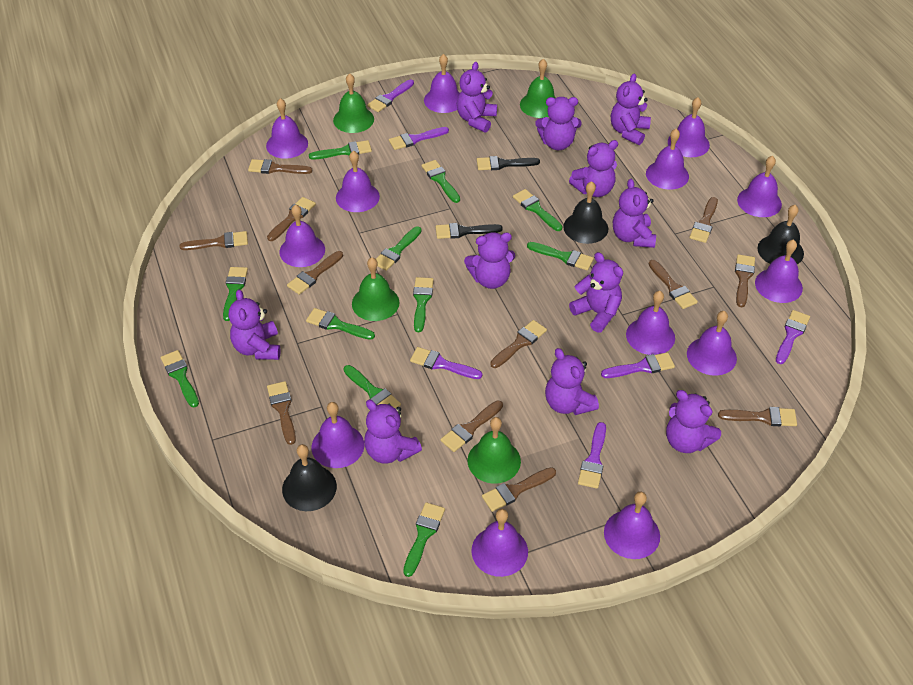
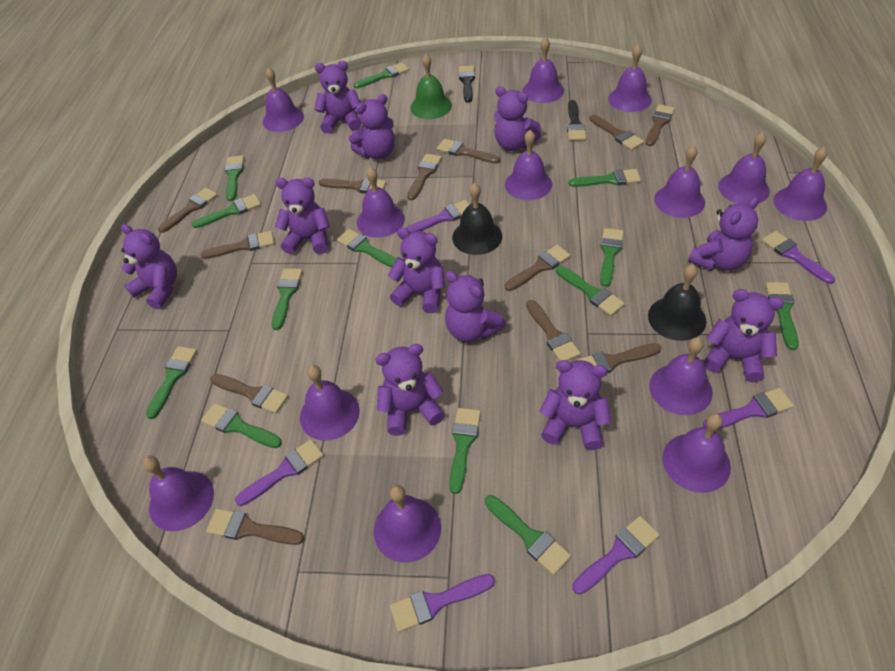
black bell: 3 -> 2
green bell: 4 -> 1
green brush: 11 -> 13

